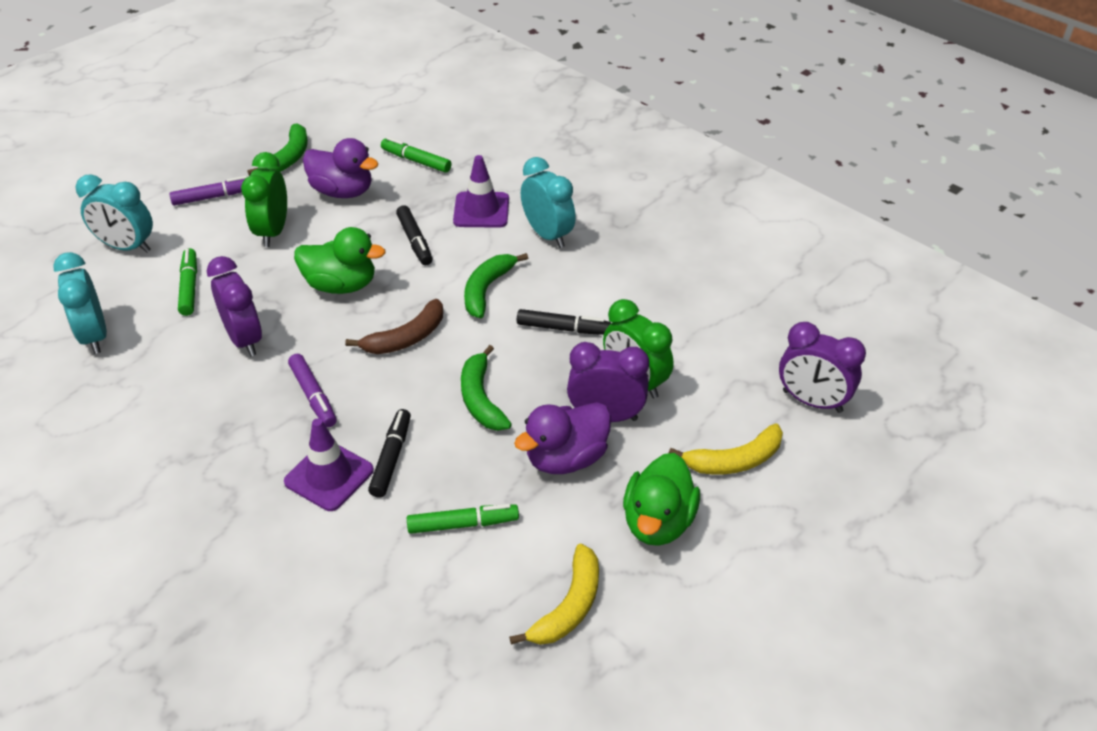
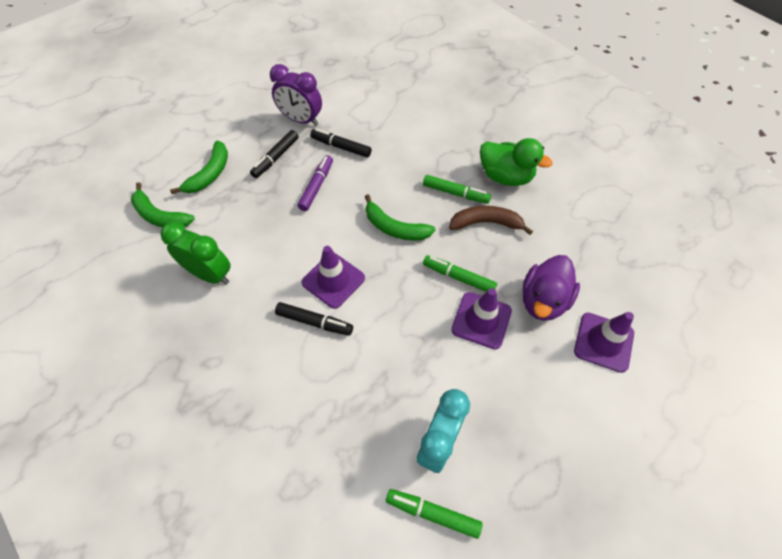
green clock: 2 -> 1
green duck: 2 -> 1
purple clock: 3 -> 1
purple duck: 2 -> 1
purple marker: 2 -> 1
purple traffic cone: 2 -> 3
turquoise clock: 3 -> 1
yellow banana: 2 -> 0

